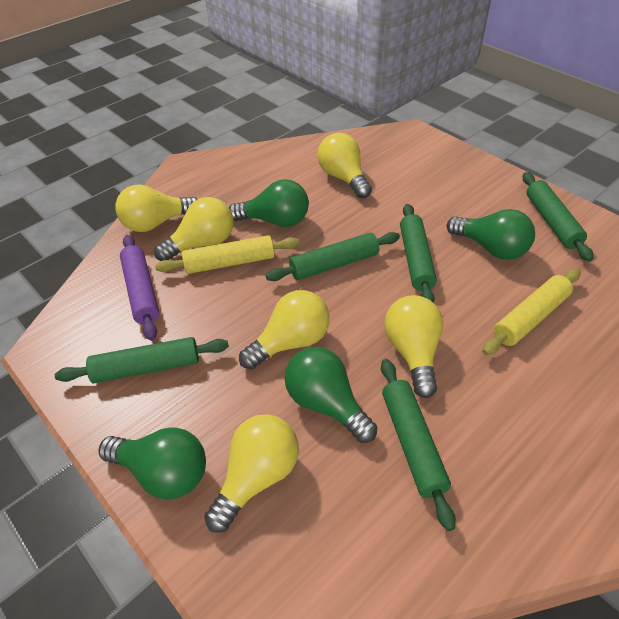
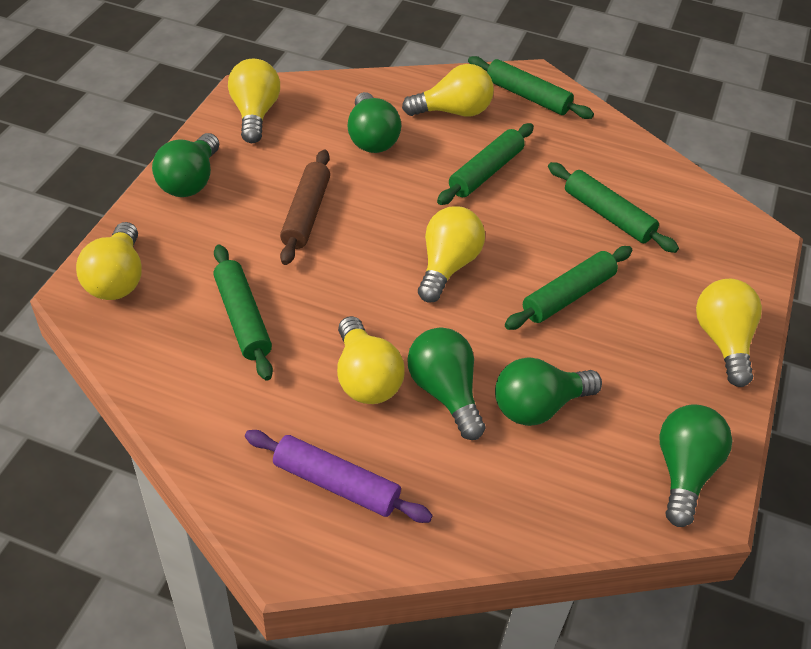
brown rolling pin: 0 -> 1
green light bulb: 4 -> 5
yellow rolling pin: 2 -> 0

